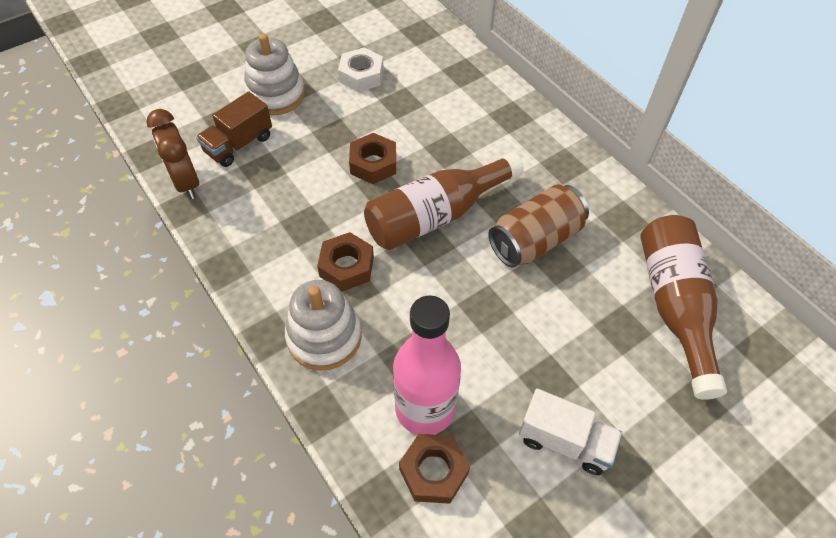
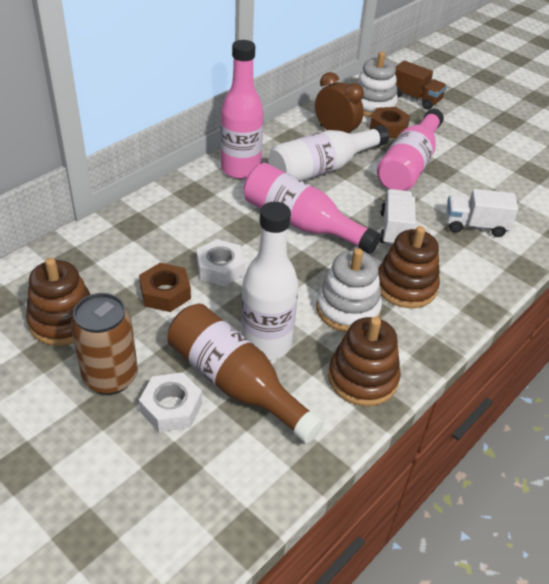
brown bottle: 2 -> 1
brown nut: 3 -> 2
brown stacking toy: 0 -> 3
pink bottle: 1 -> 3
white bottle: 0 -> 2
white nut: 1 -> 2
white truck: 1 -> 2

